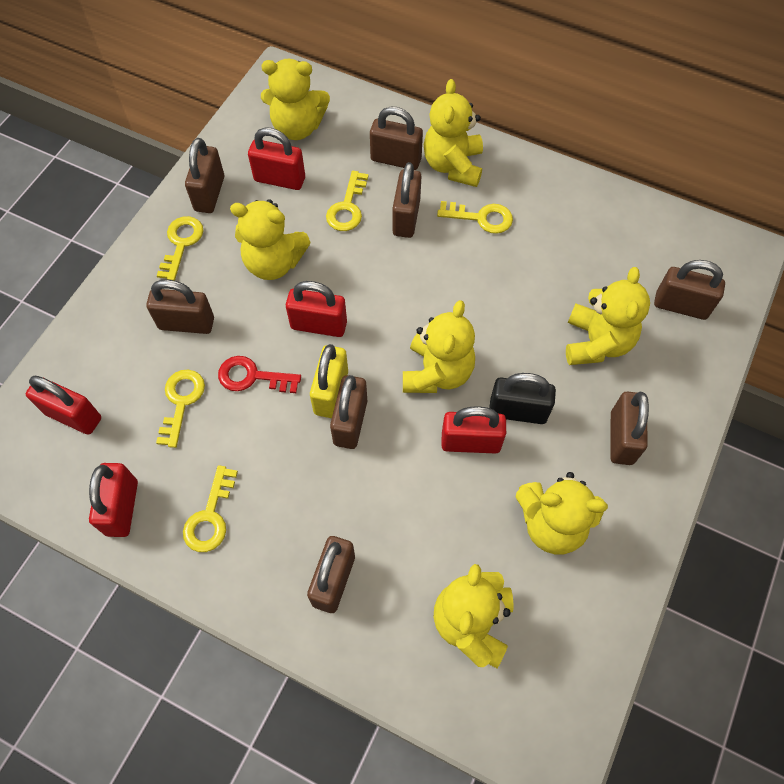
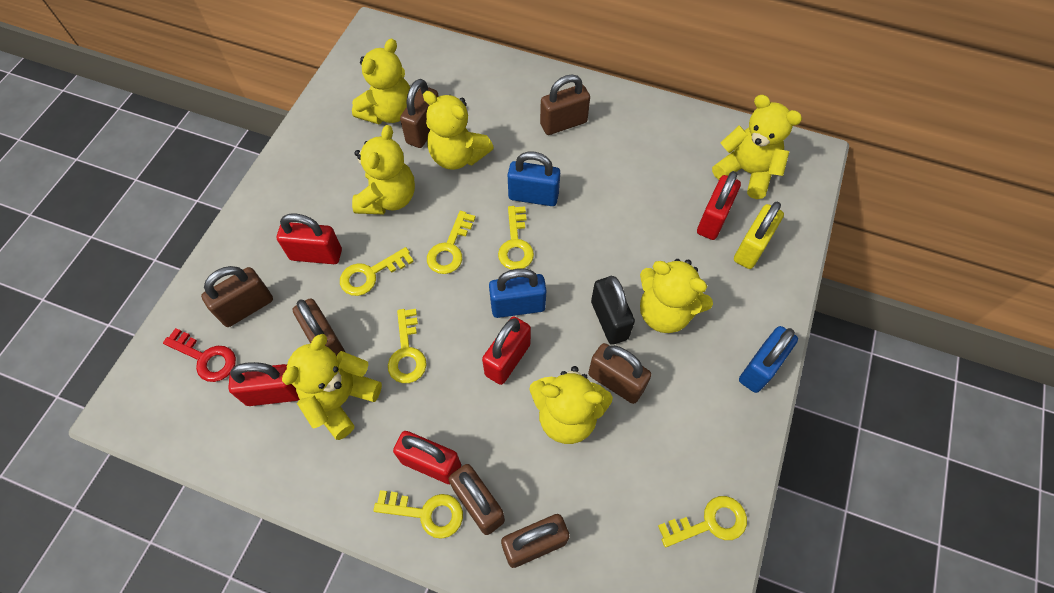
blue padlock: 0 -> 3
brown padlock: 8 -> 7
yellow key: 5 -> 6

